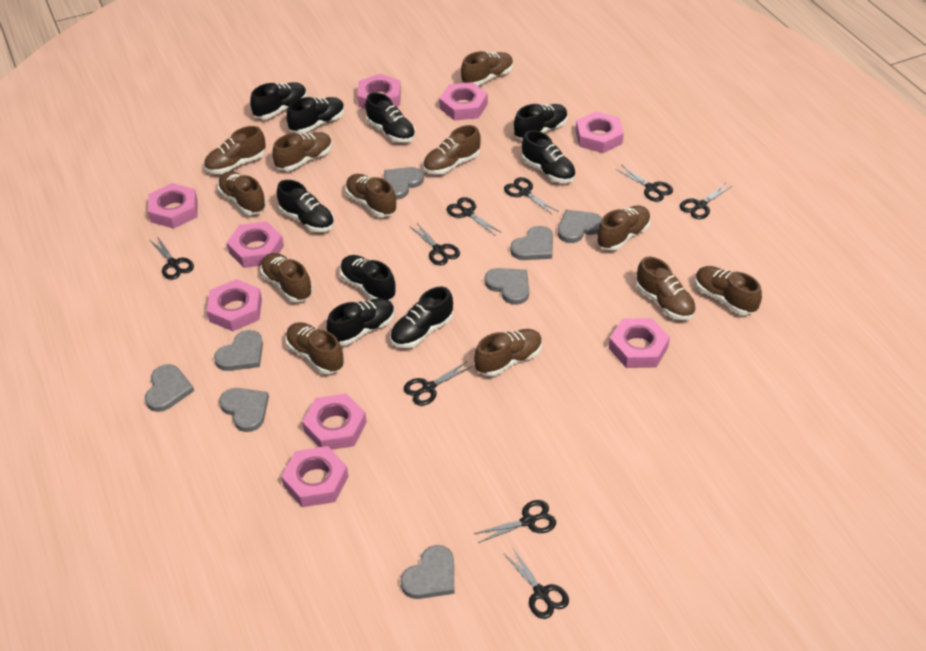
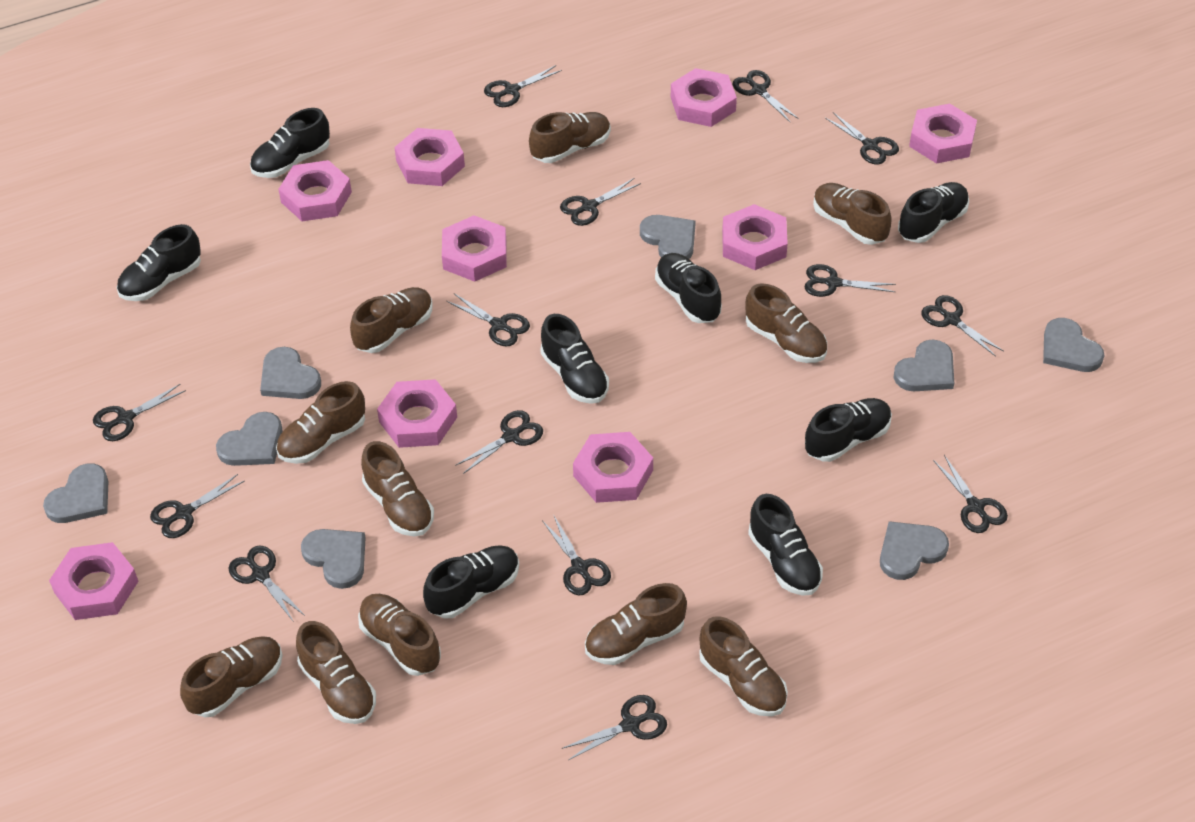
black scissors: 9 -> 14
black shoe: 9 -> 8
brown shoe: 12 -> 11

